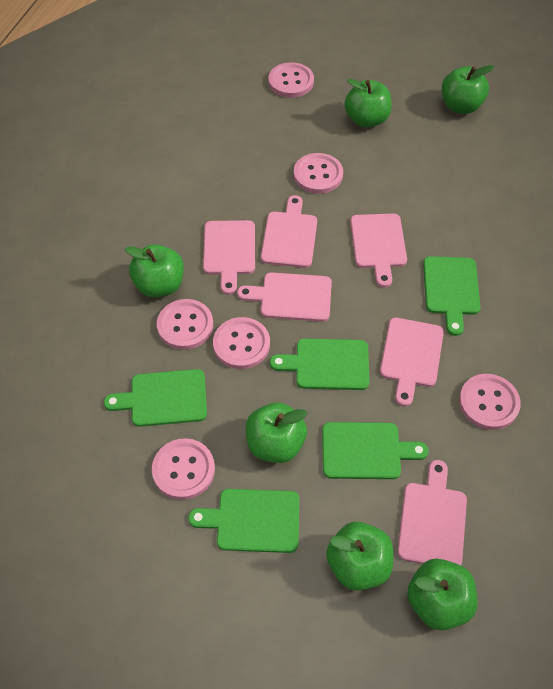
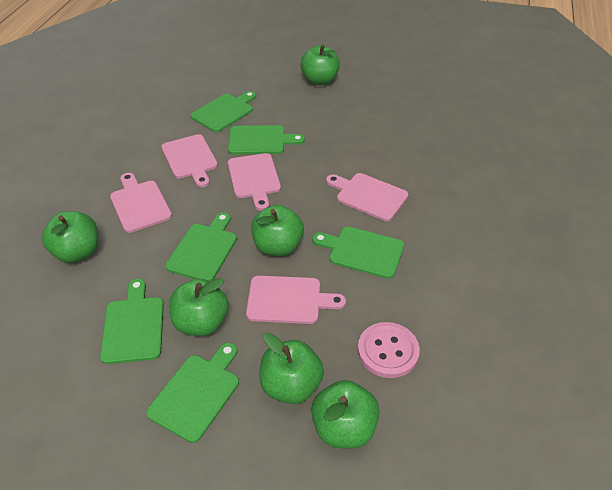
green cutting board: 5 -> 6
pink button: 6 -> 1
pink cutting board: 6 -> 5

